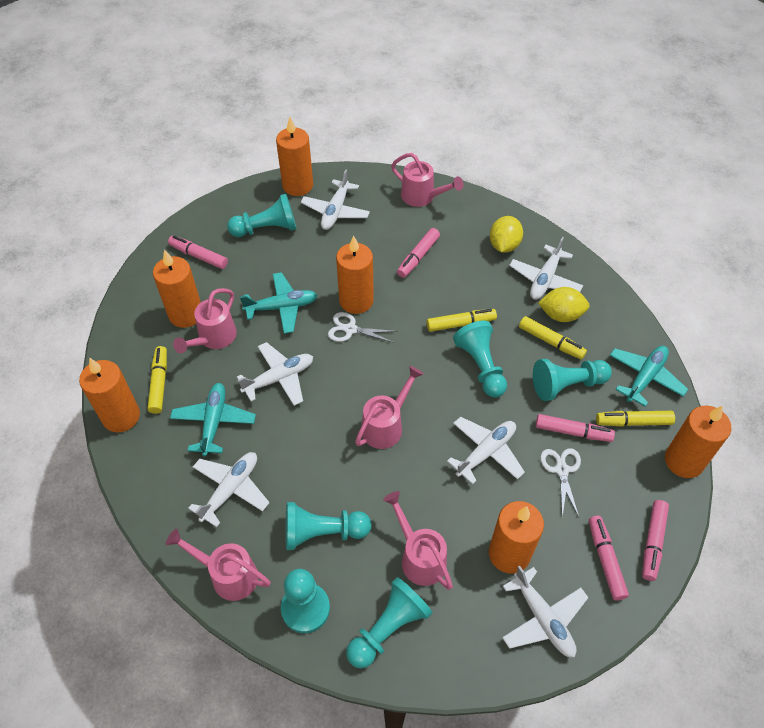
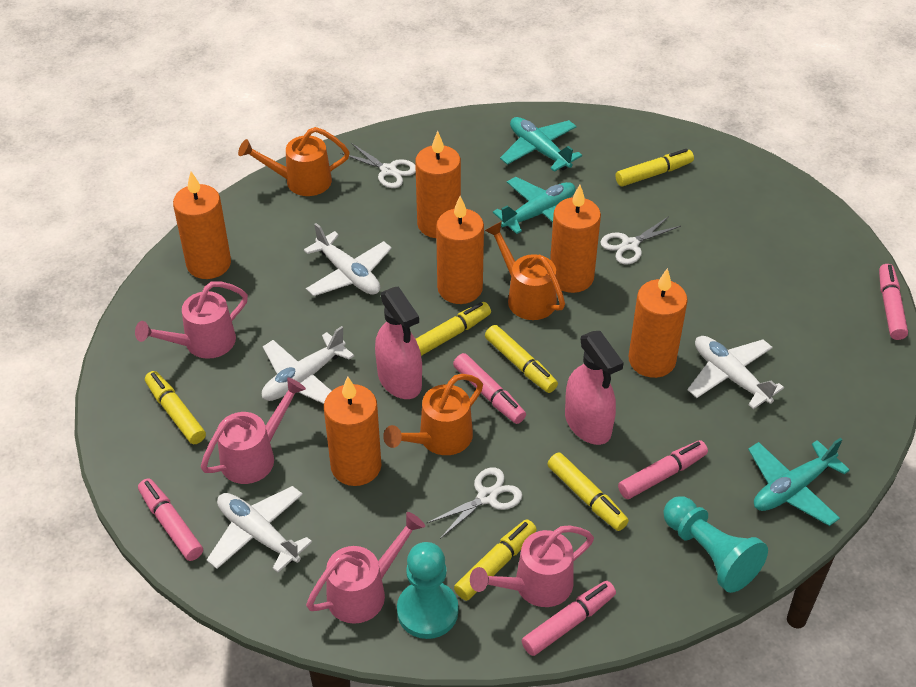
orange watering can: 0 -> 3
pink spray bottle: 0 -> 2
pink watering can: 5 -> 4
turquoise pawn: 6 -> 2
white plane: 6 -> 4
white scissors: 2 -> 3
yellow lemon: 2 -> 0
yellow marker: 4 -> 6

